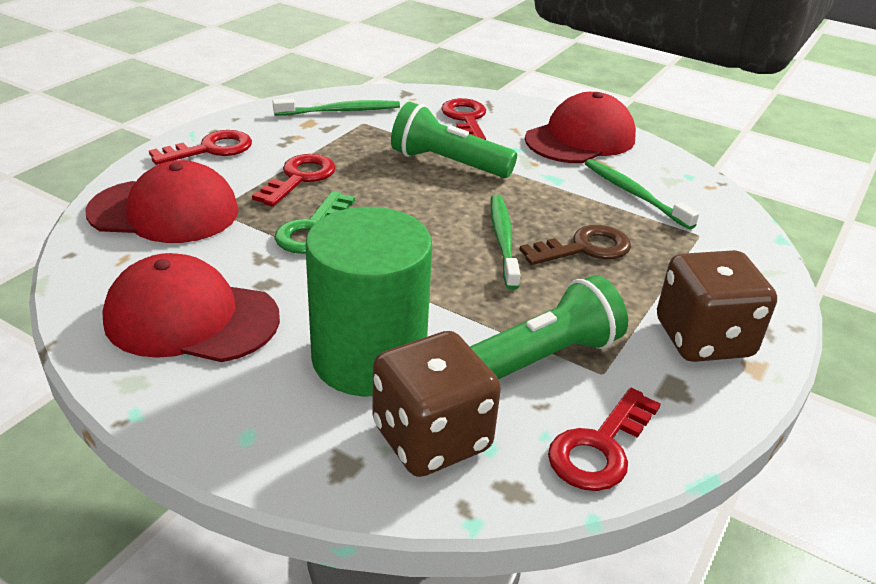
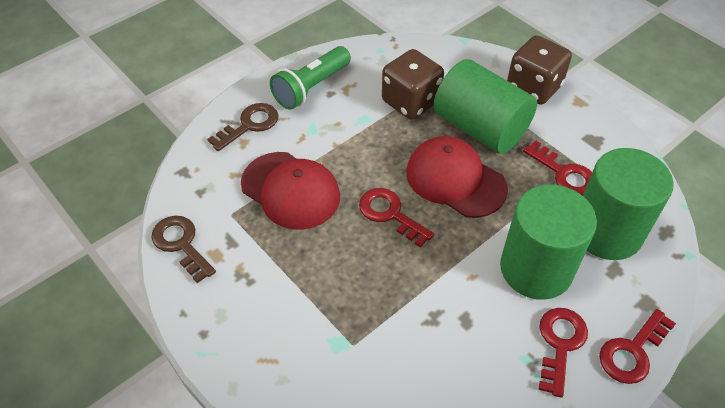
brown key: 1 -> 2
green cylinder: 1 -> 3
green flashlight: 2 -> 1
green key: 1 -> 0
green toothbrush: 3 -> 0
red cap: 3 -> 2

